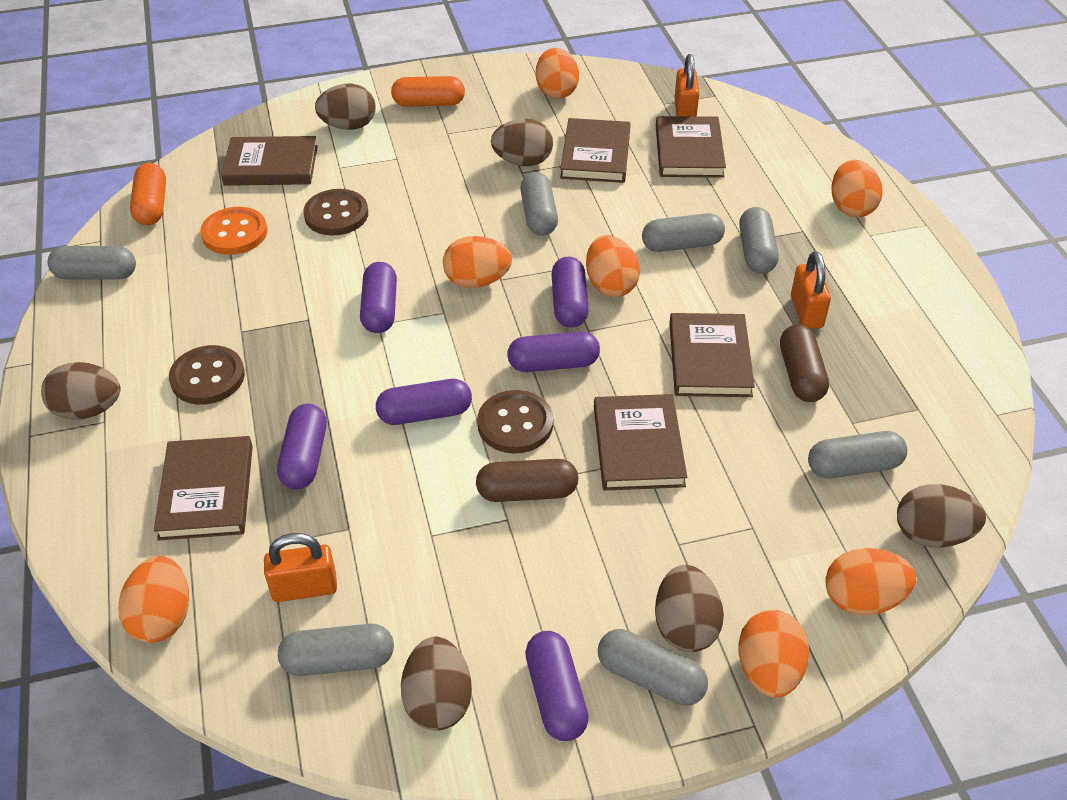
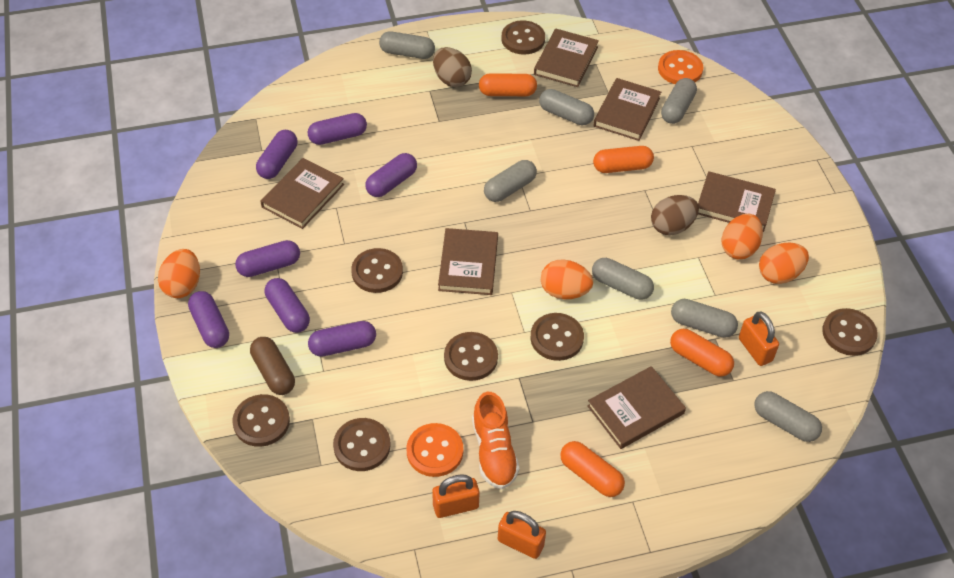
brown button: 3 -> 7
brown capsule: 2 -> 1
brown egg: 6 -> 2
orange button: 1 -> 2
orange capsule: 2 -> 4
orange egg: 7 -> 4
orange shoe: 0 -> 1
purple capsule: 6 -> 7

